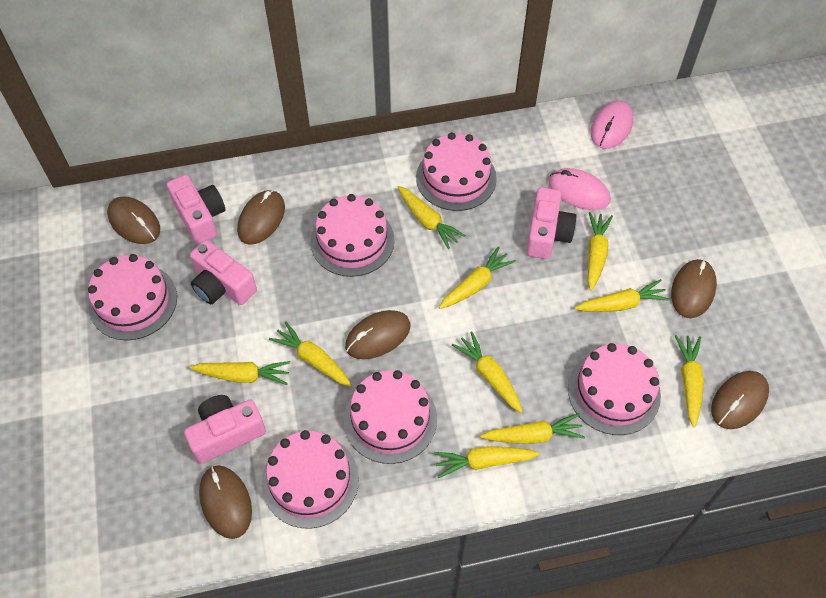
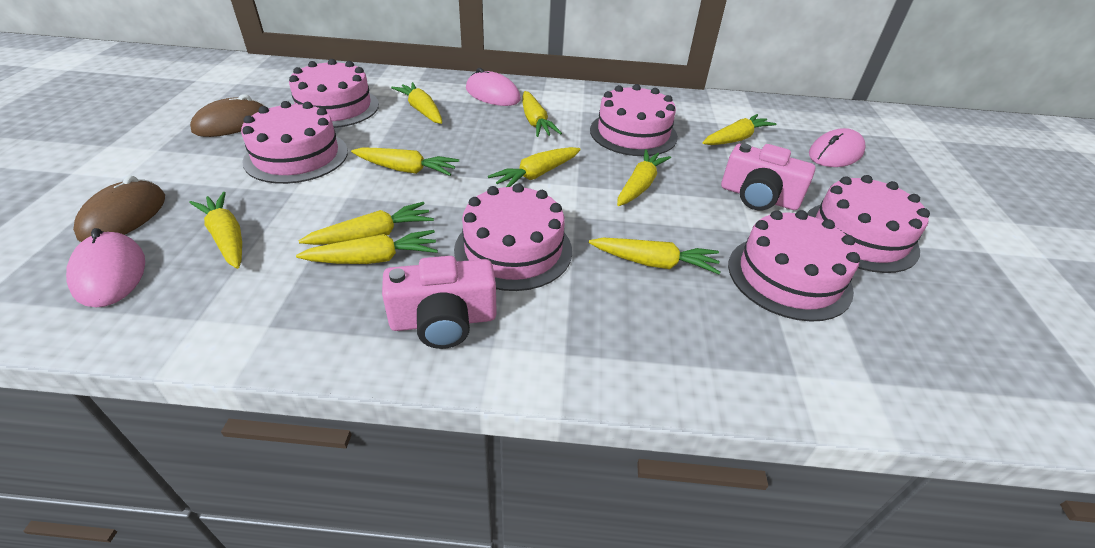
brown mouse: 6 -> 2
pink camera: 4 -> 2
pink mouse: 2 -> 3

